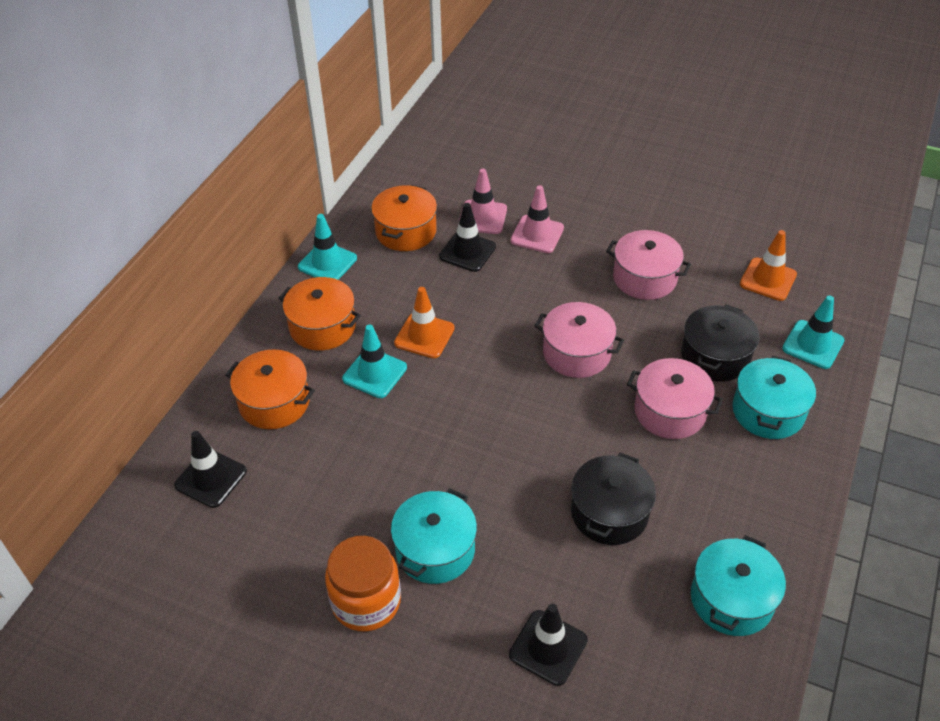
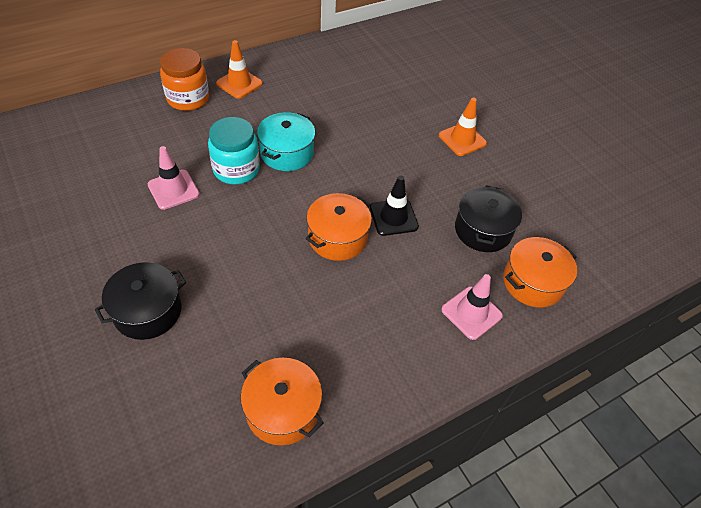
black traffic cone: 3 -> 1
pink pot: 3 -> 0
turquoise jar: 0 -> 1
turquoise pot: 3 -> 1
turquoise traffic cone: 3 -> 0

